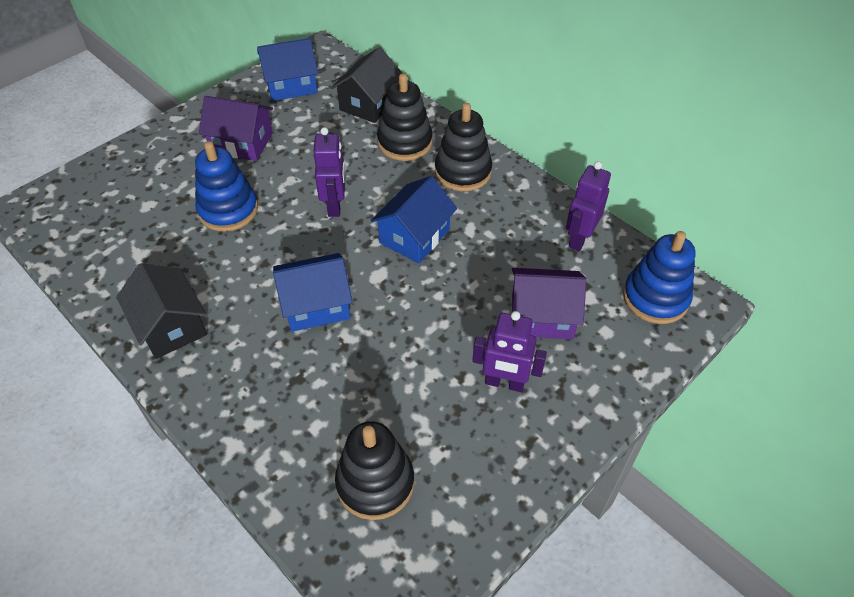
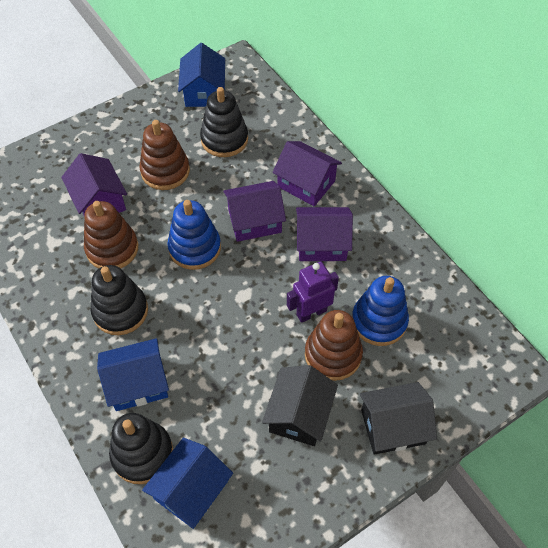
brown stacking toy: 0 -> 3
purple house: 2 -> 4
purple robot: 3 -> 1

